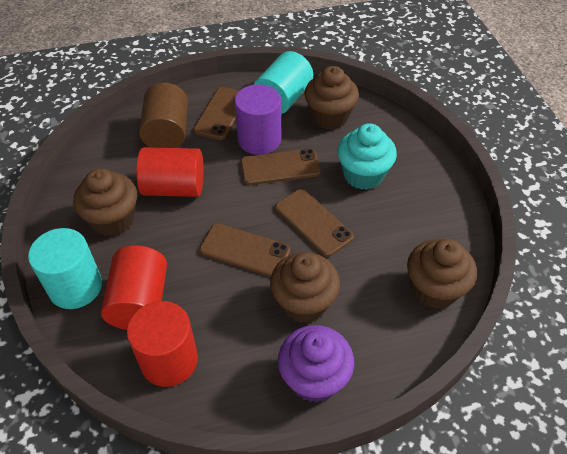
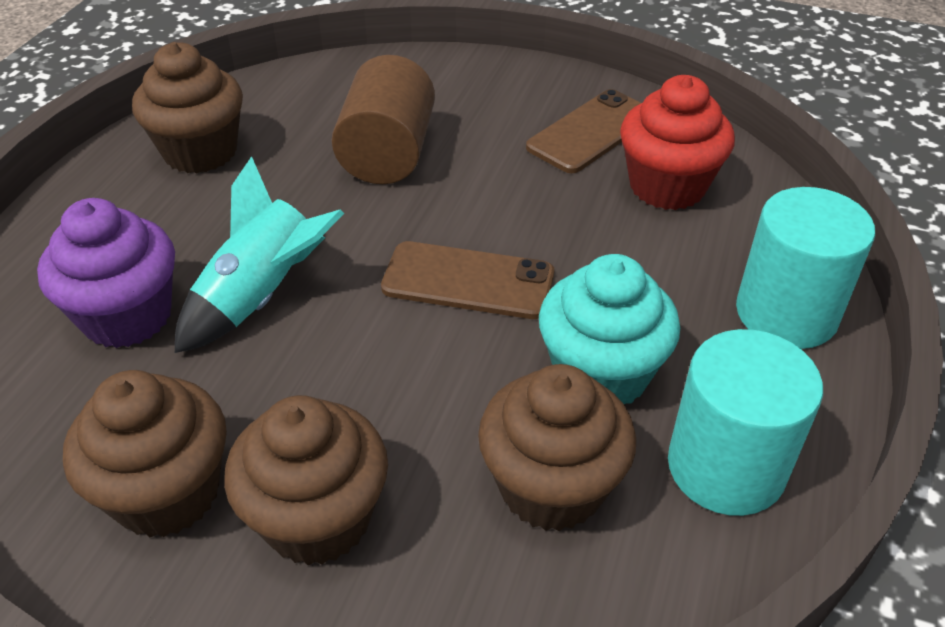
brown phone: 4 -> 2
purple cylinder: 1 -> 0
red cupcake: 0 -> 1
red cylinder: 3 -> 0
turquoise rocket: 0 -> 1

